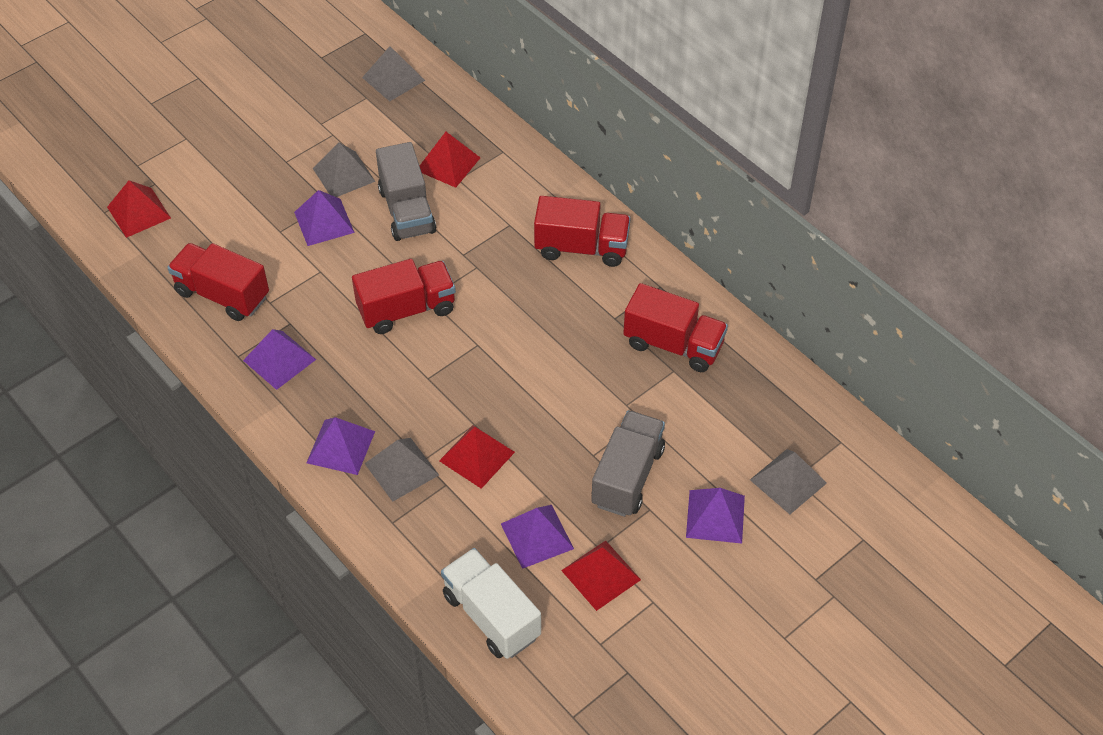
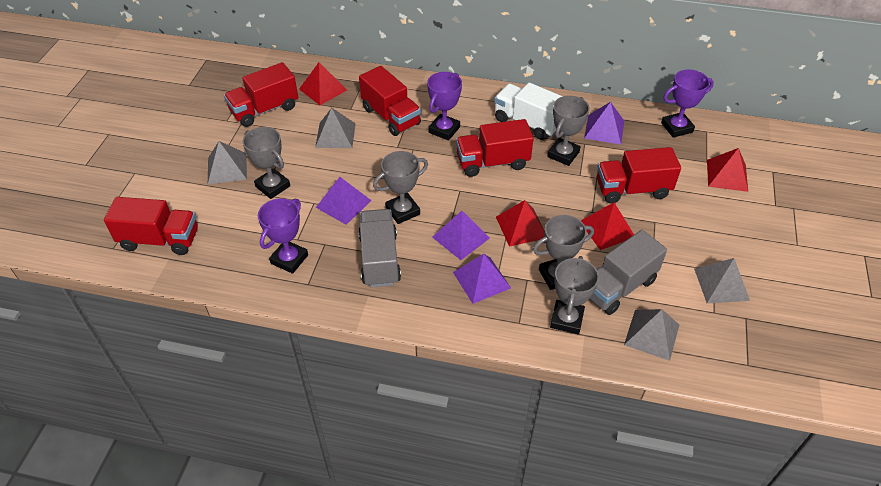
grey trophy: 0 -> 5
purple pyramid: 5 -> 4
purple trophy: 0 -> 3
red truck: 4 -> 5

